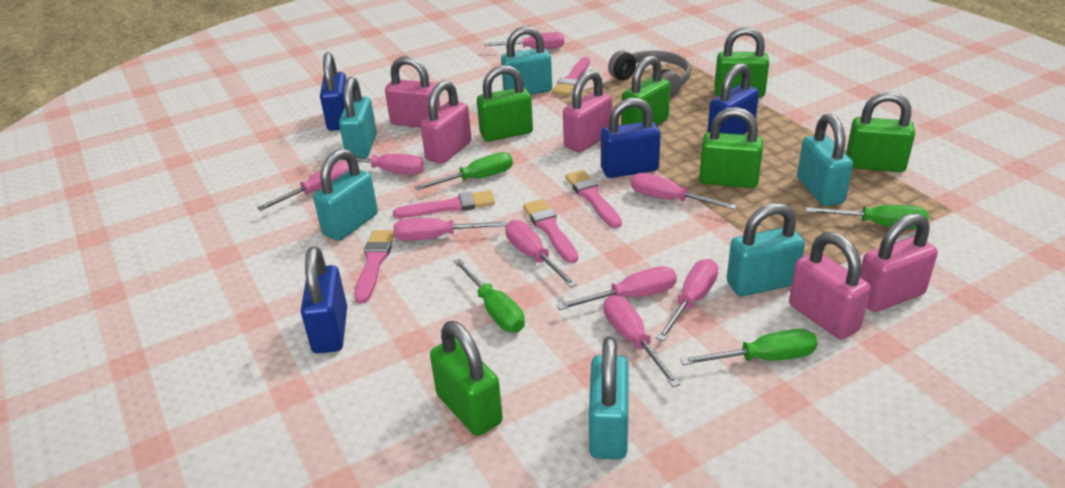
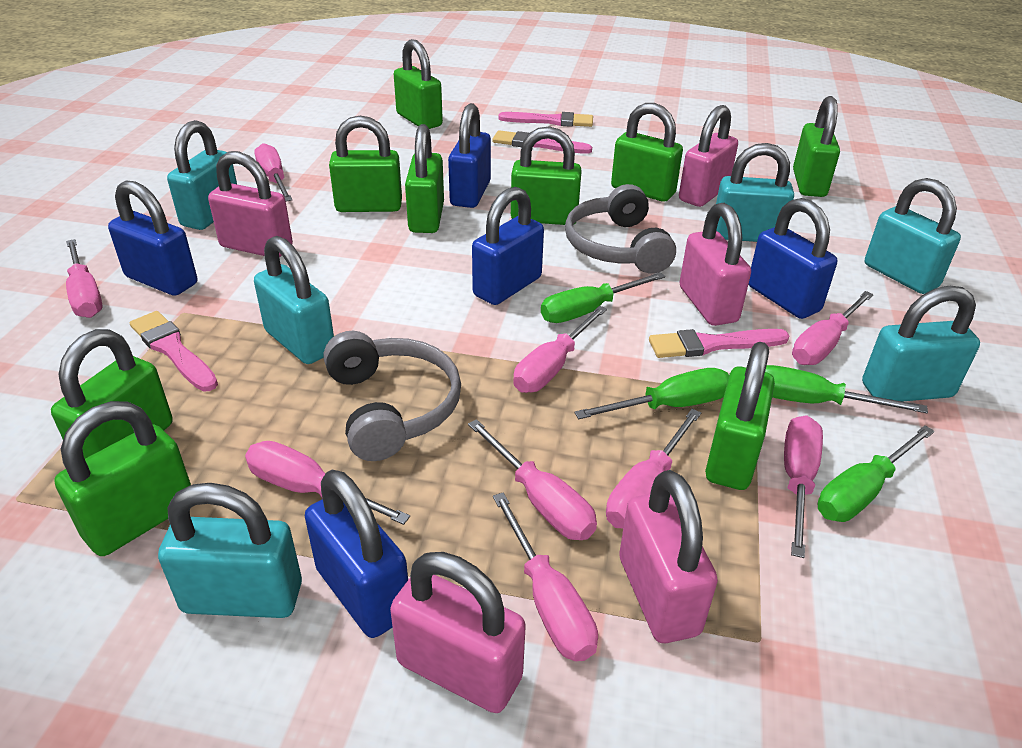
blue padlock: 4 -> 5
green padlock: 6 -> 9
grey headphones: 1 -> 2
pink brush: 5 -> 4

